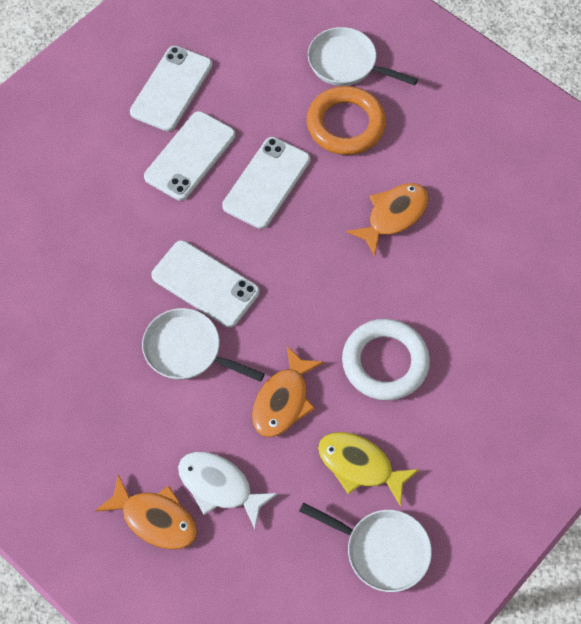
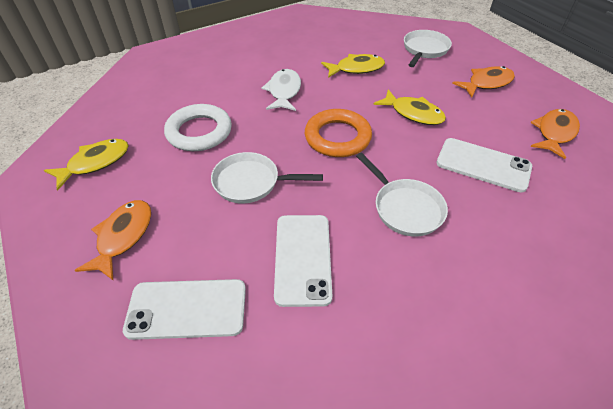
white phone: 4 -> 3
yellow fish: 1 -> 3

